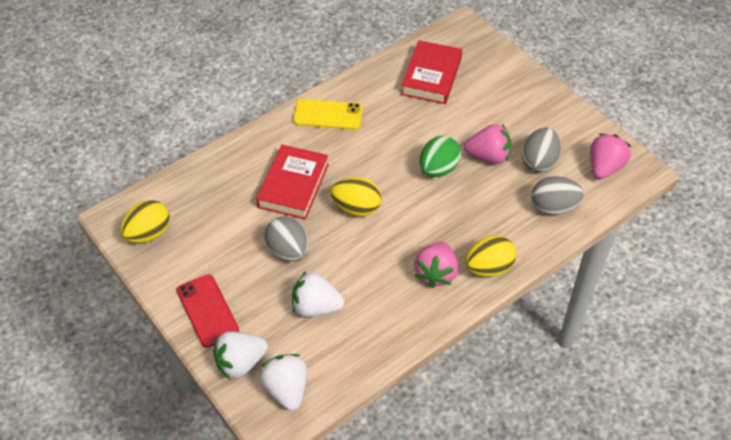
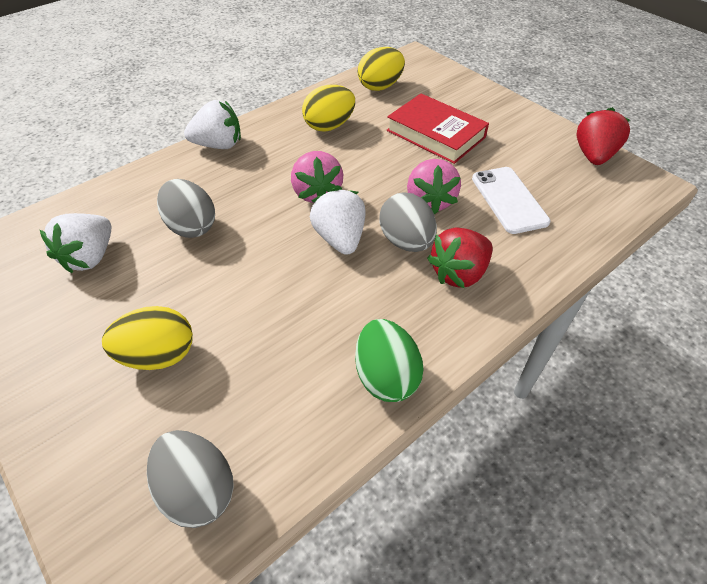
pink strawberry: 3 -> 2
red book: 2 -> 1
red phone: 1 -> 0
red strawberry: 0 -> 2
white phone: 0 -> 1
yellow phone: 1 -> 0

